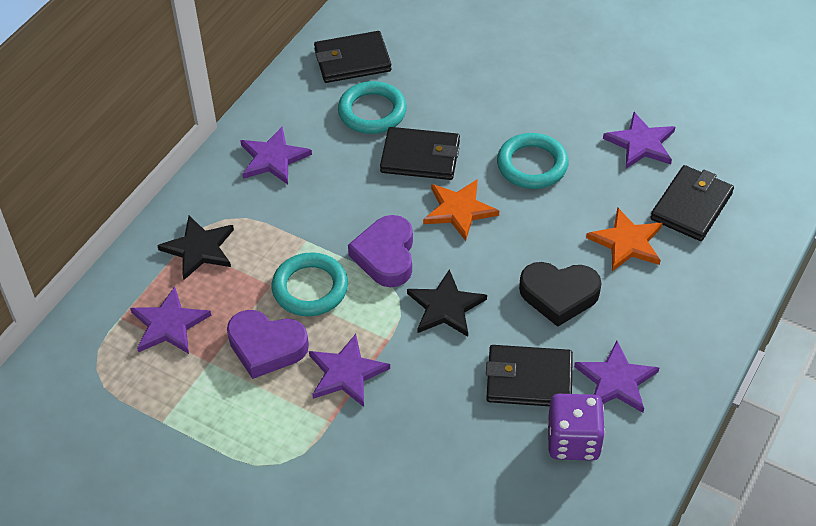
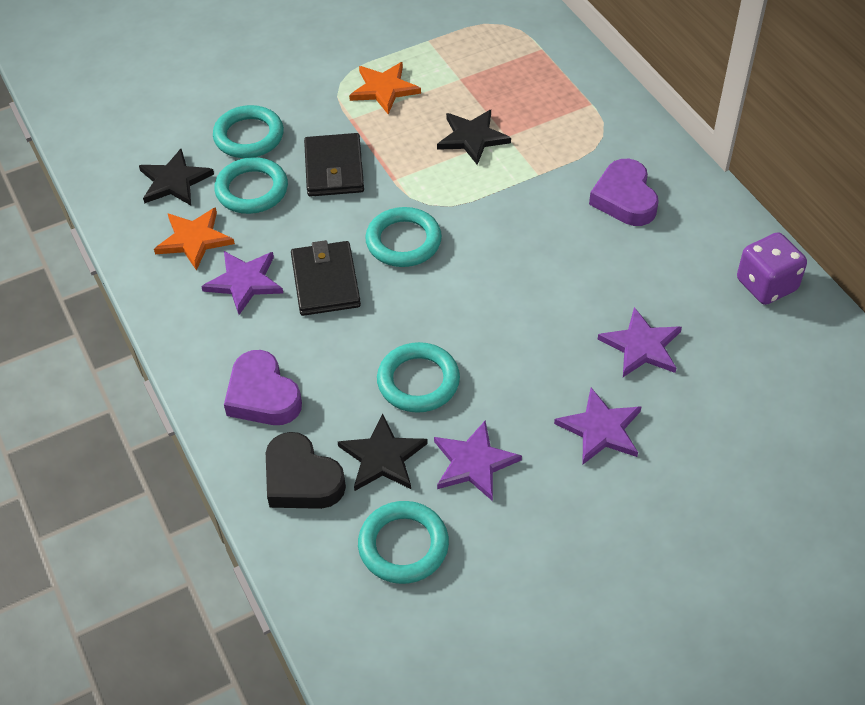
black star: 2 -> 3
black wallet: 4 -> 2
purple star: 5 -> 4
turquoise ring: 3 -> 5

